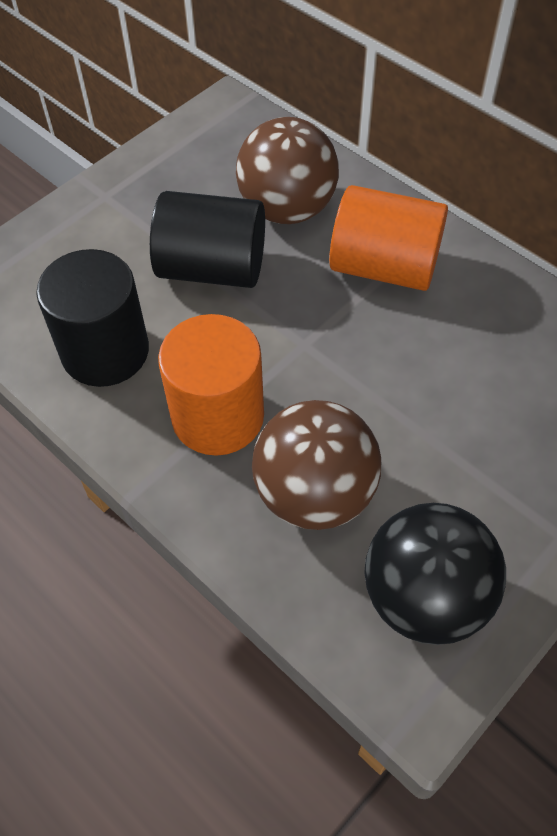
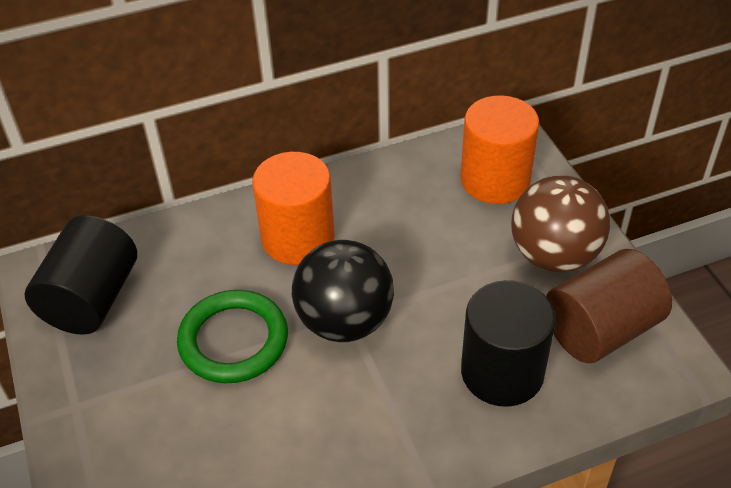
brown ball: 2 -> 1
brown cylinder: 0 -> 1
green ring: 0 -> 1

